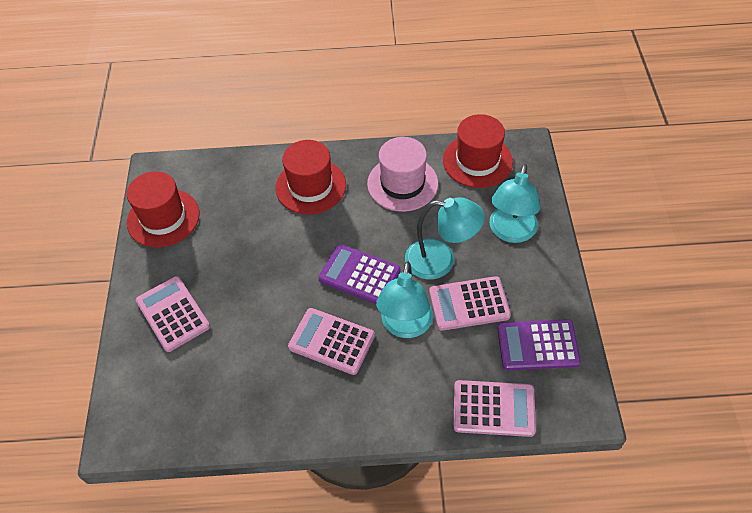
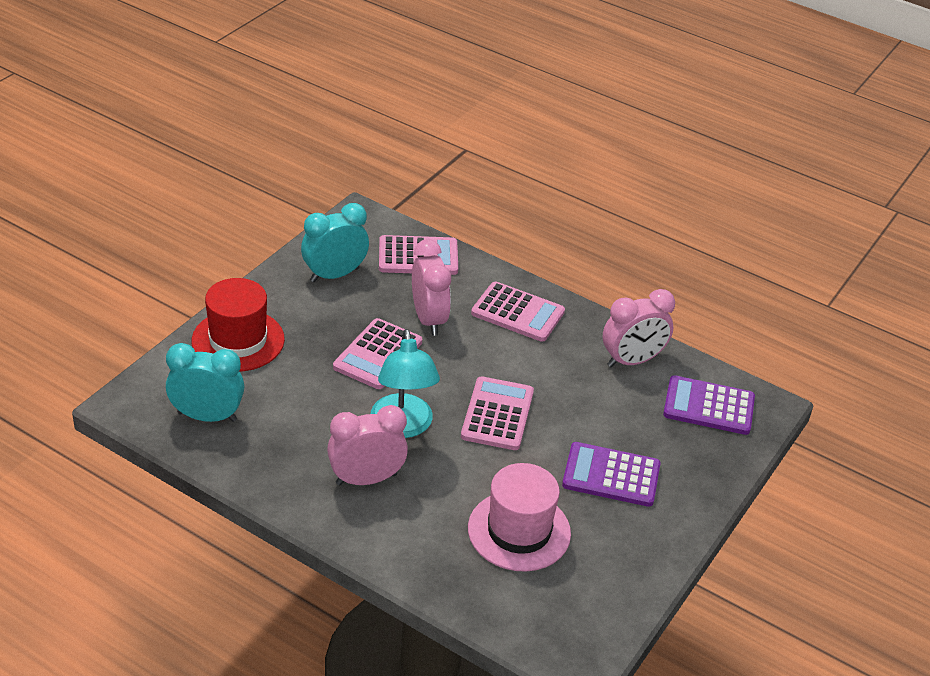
pink clock: 0 -> 3
red hat: 3 -> 1
turquoise clock: 0 -> 2
turquoise lamp: 3 -> 1

